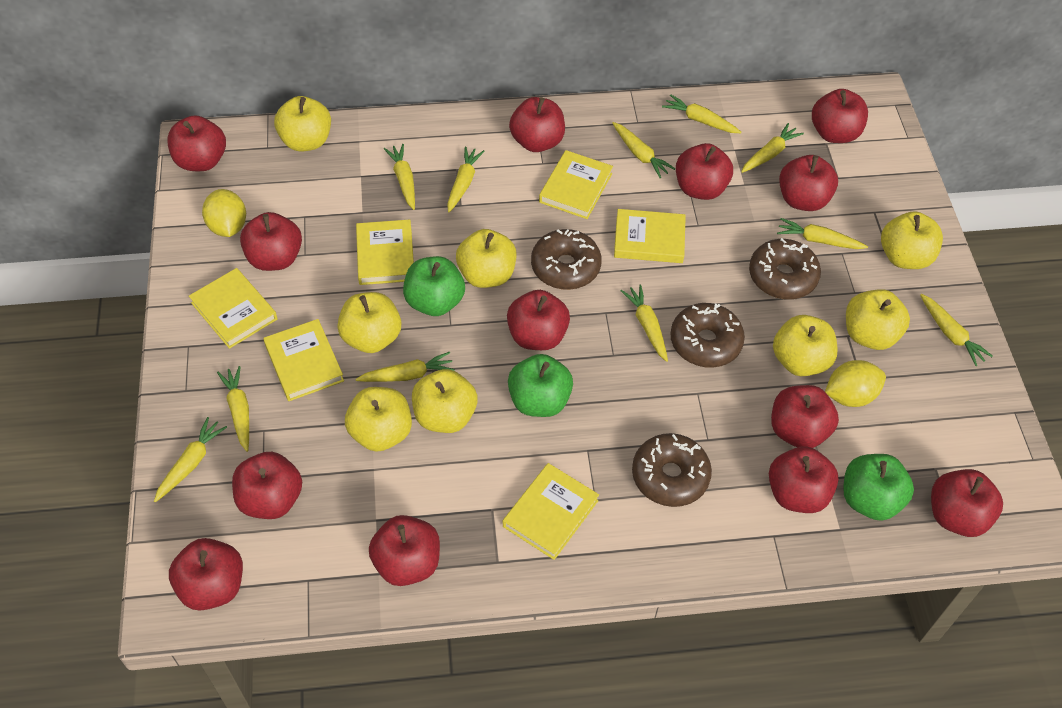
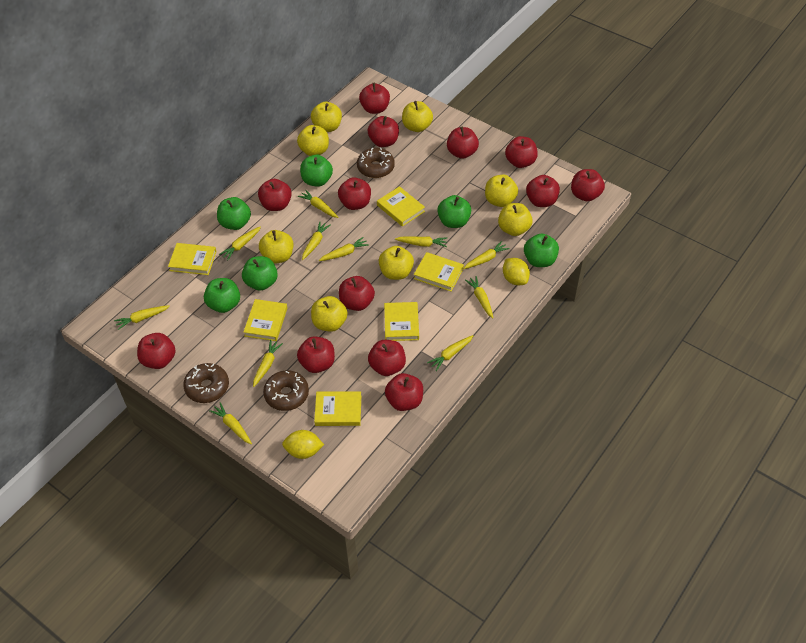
brown donut: 4 -> 3
green apple: 3 -> 6

